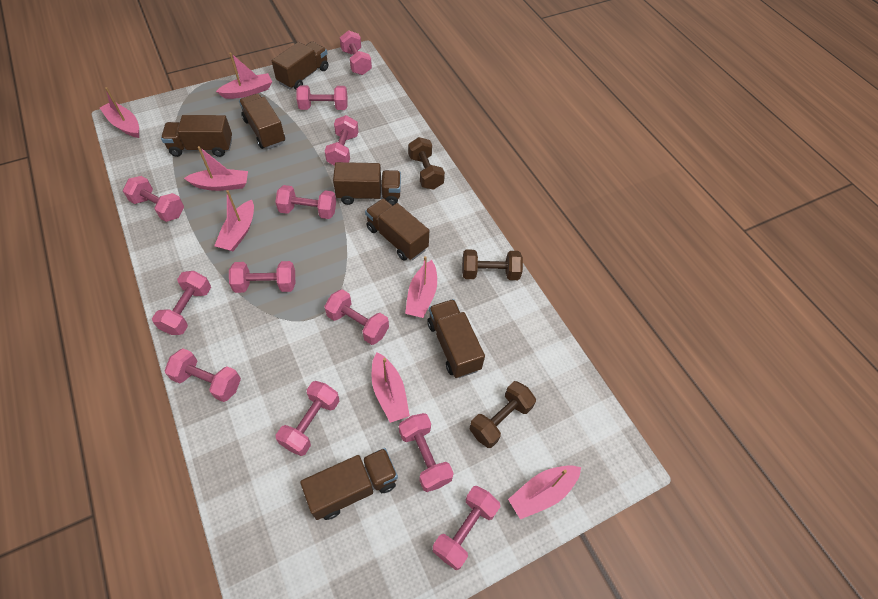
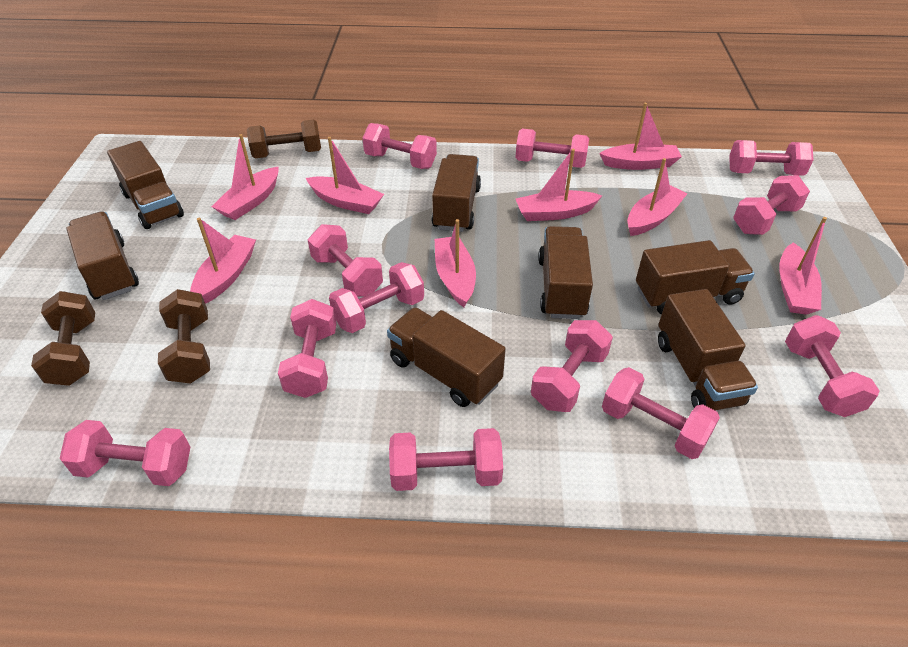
pink boat: 7 -> 8

